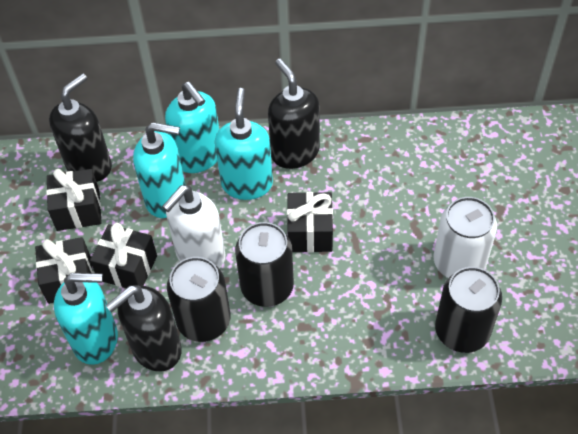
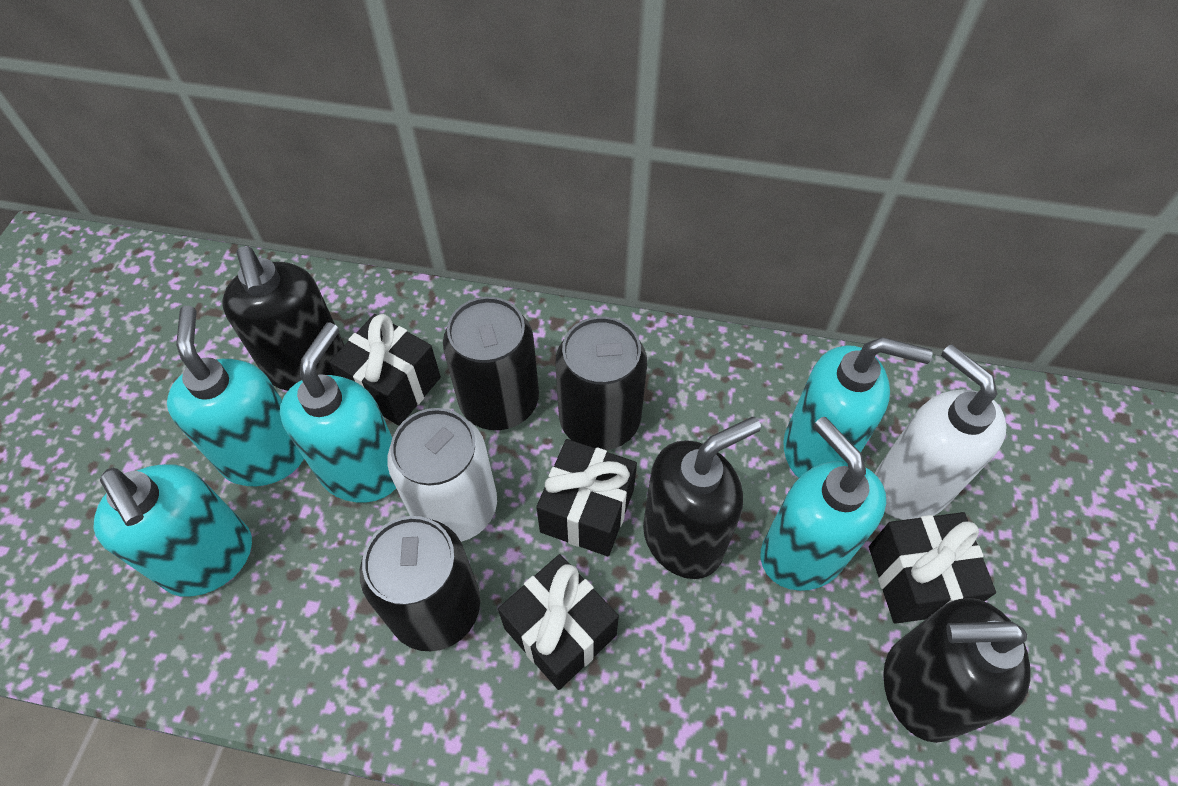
turquoise soap dispenser: 4 -> 5

